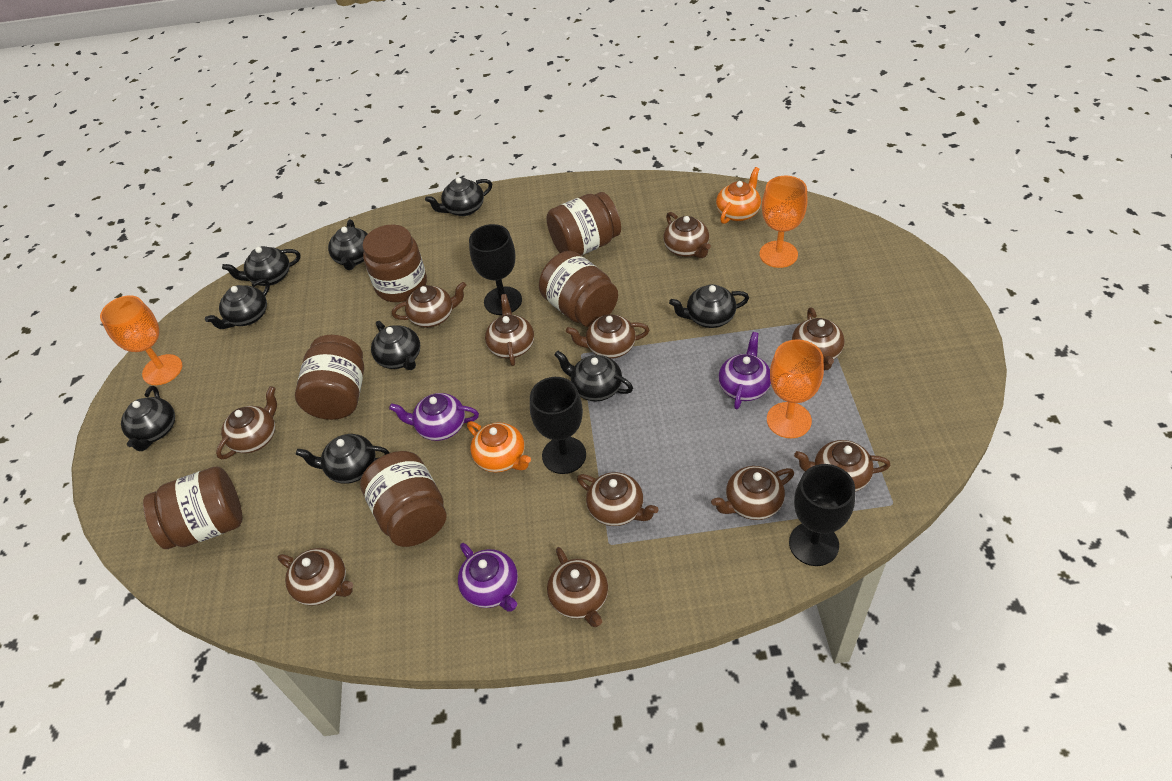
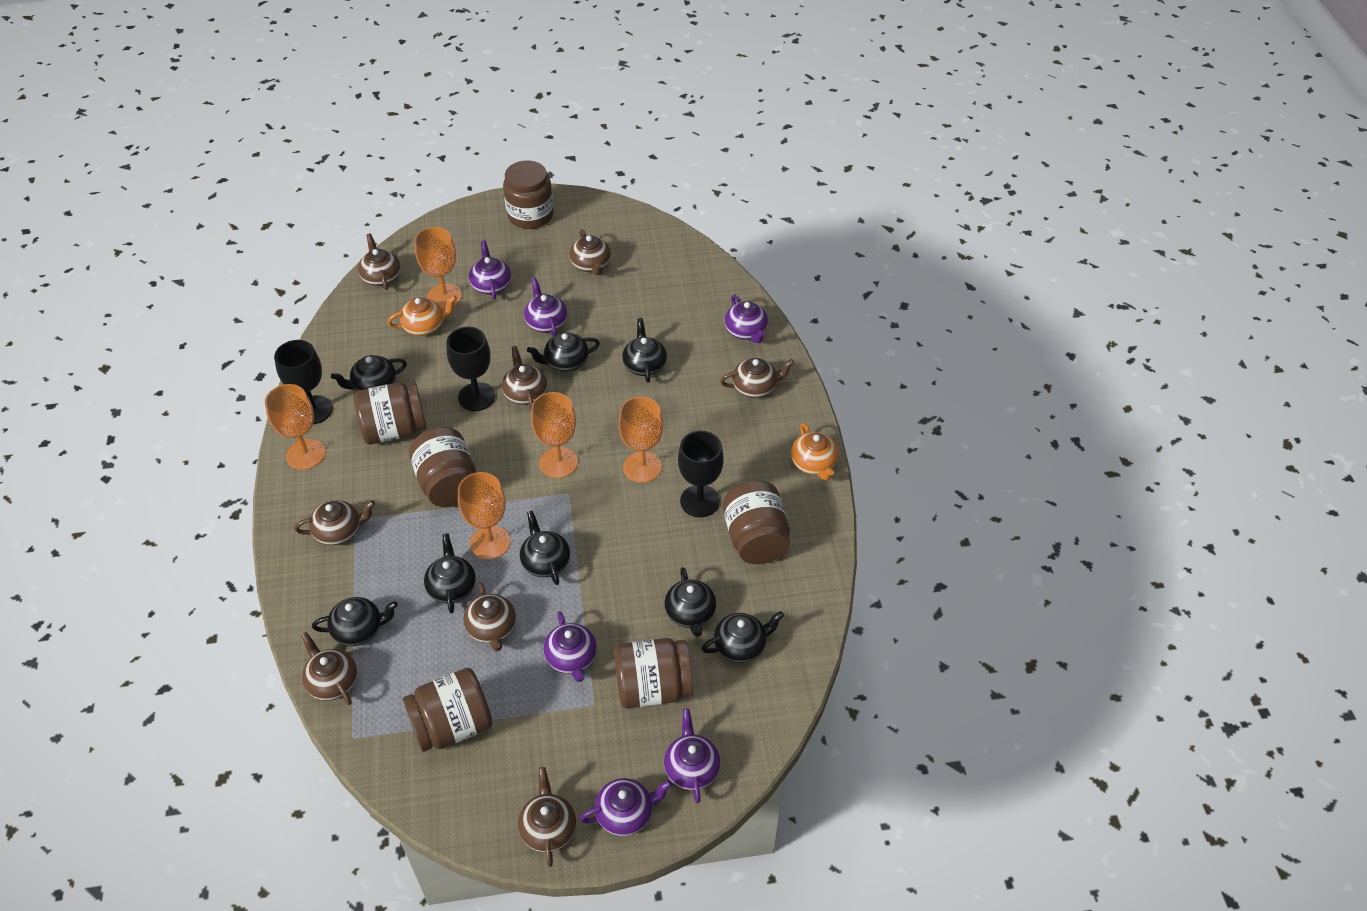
black teapot: 9 -> 8
brown teapot: 11 -> 8
orange goblet: 3 -> 5
purple teapot: 3 -> 6

